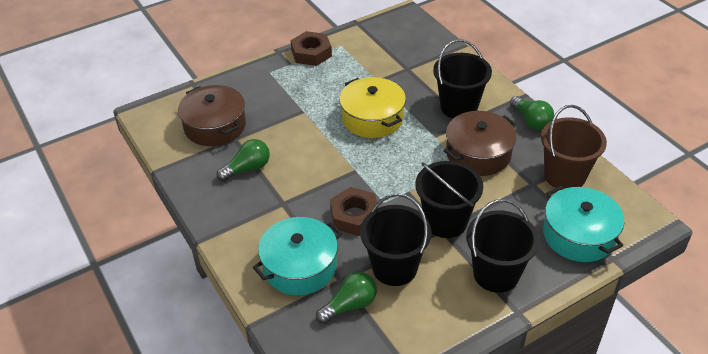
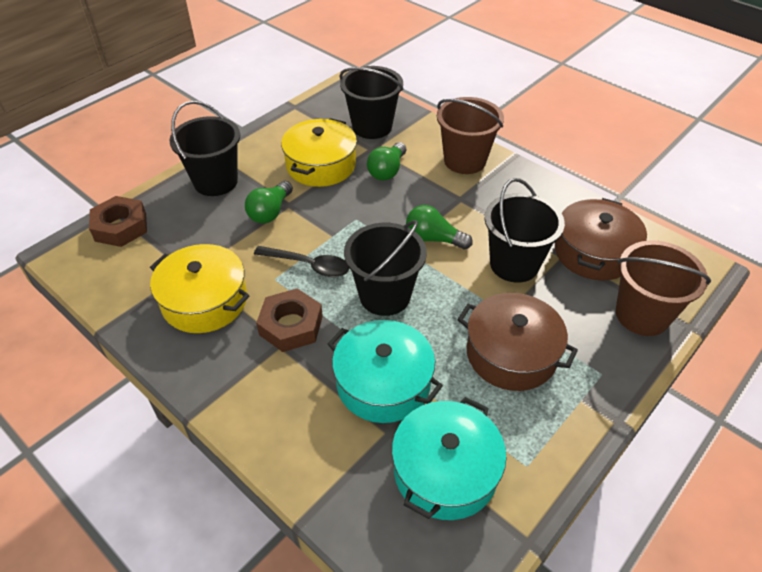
black spoon: 0 -> 1
brown bucket: 1 -> 2
yellow pot: 1 -> 2

